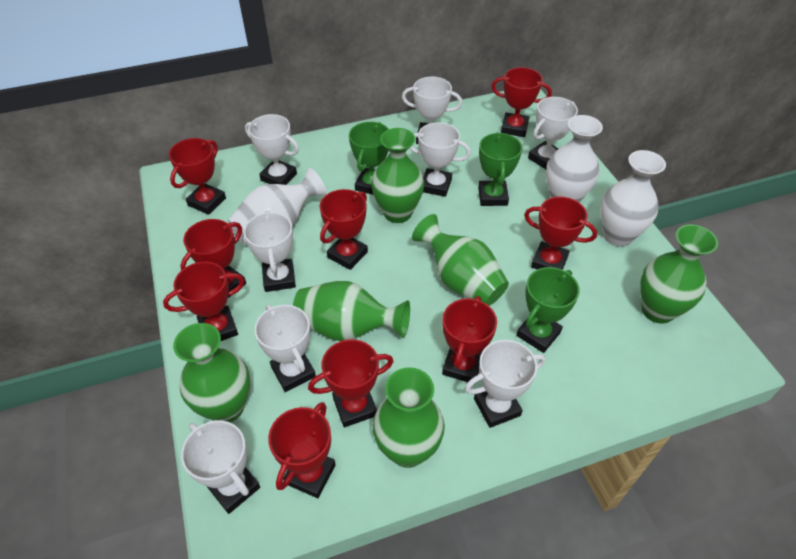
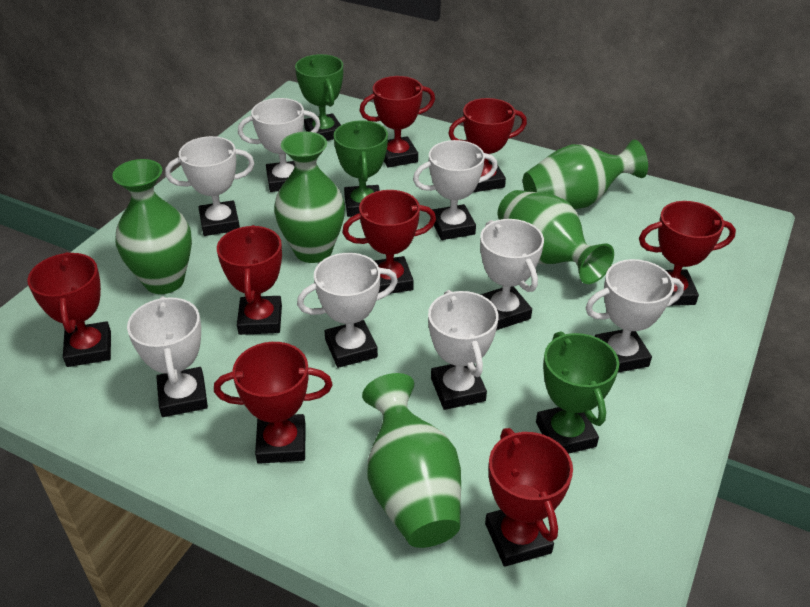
green vase: 6 -> 5
red trophy: 9 -> 8
white vase: 3 -> 0

